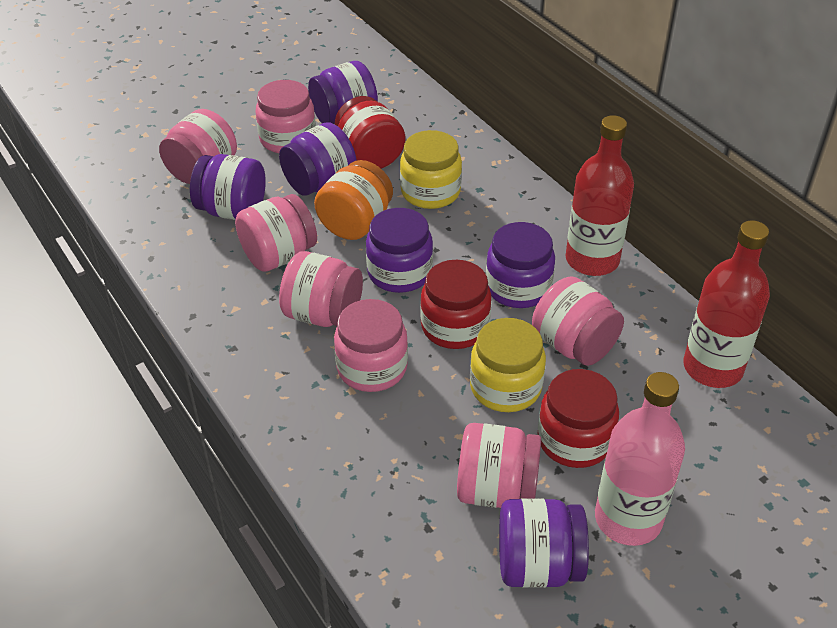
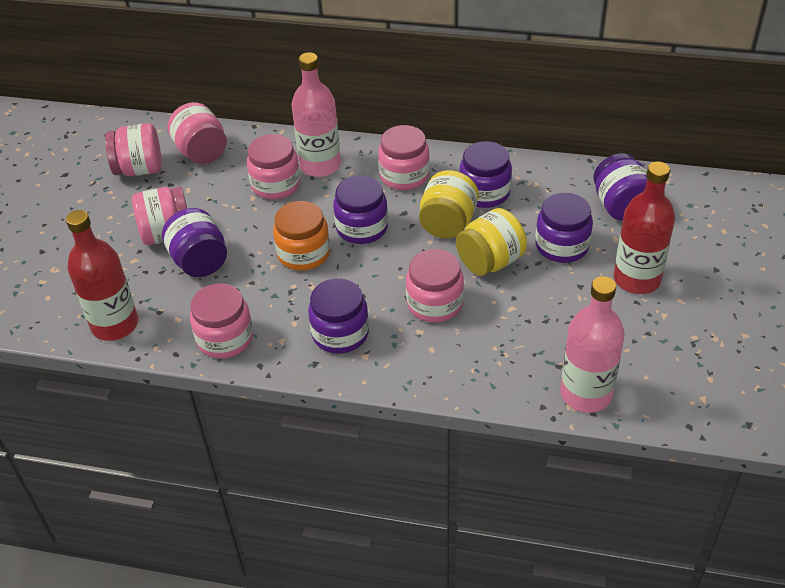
pink bottle: 1 -> 2
red jar: 3 -> 0

